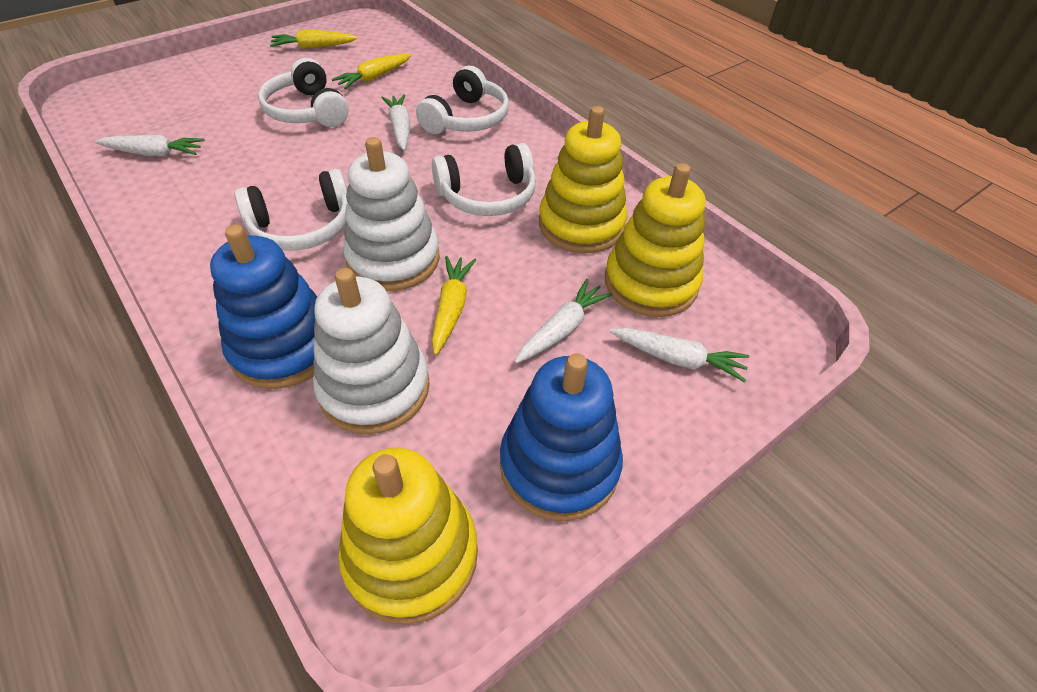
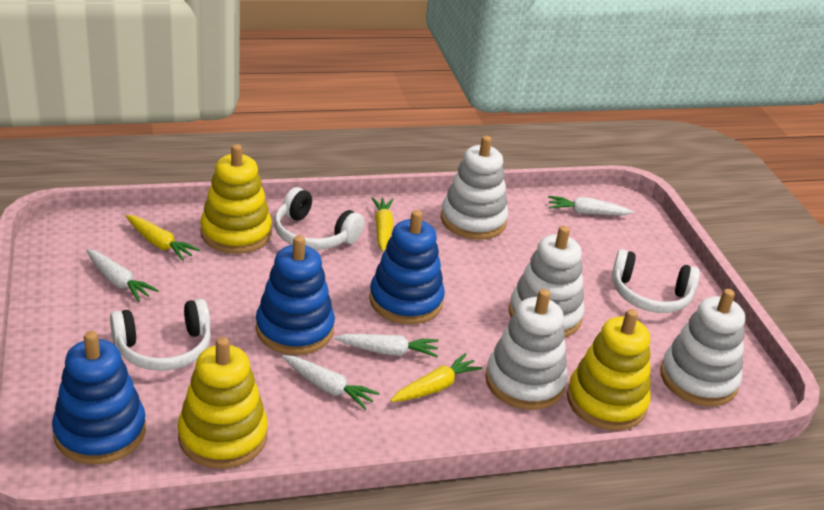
blue stacking toy: 2 -> 3
white headphones: 4 -> 3
white stacking toy: 2 -> 4

